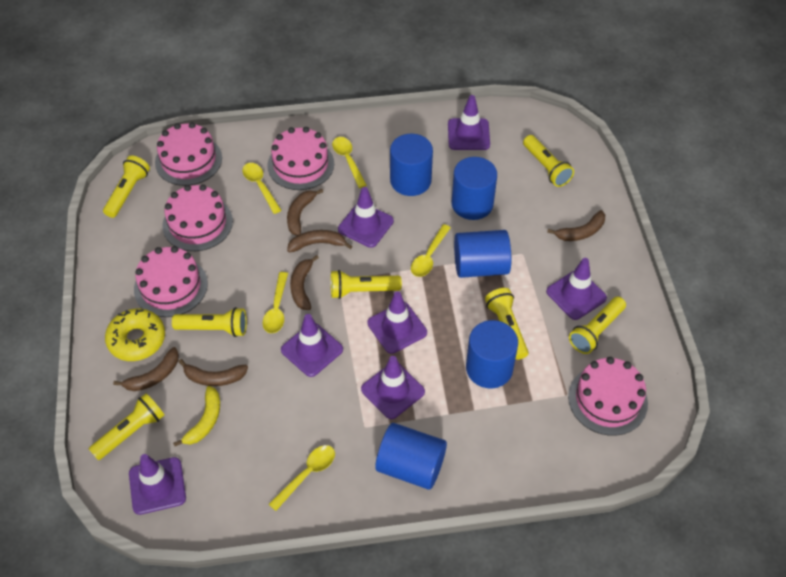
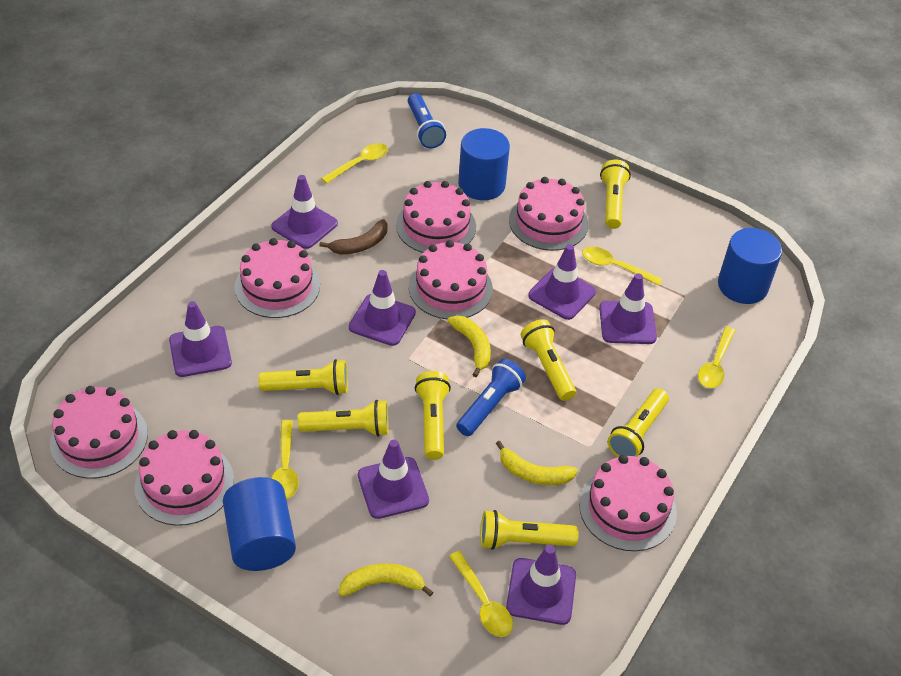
blue cylinder: 5 -> 3
blue flashlight: 0 -> 2
brown banana: 6 -> 1
pink cake: 5 -> 7
yellow banana: 1 -> 3
yellow donut: 1 -> 0

